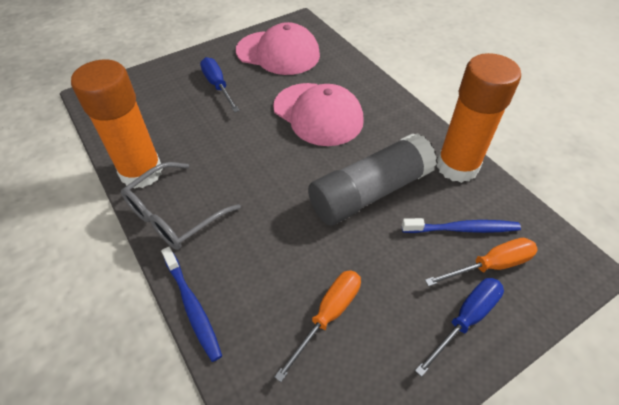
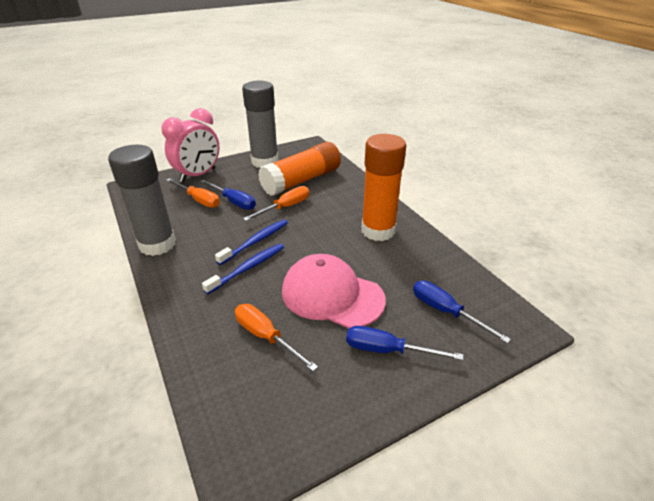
blue screwdriver: 2 -> 3
grey glasses: 1 -> 0
grey glue stick: 1 -> 2
orange screwdriver: 2 -> 3
pink cap: 2 -> 1
pink clock: 0 -> 1

